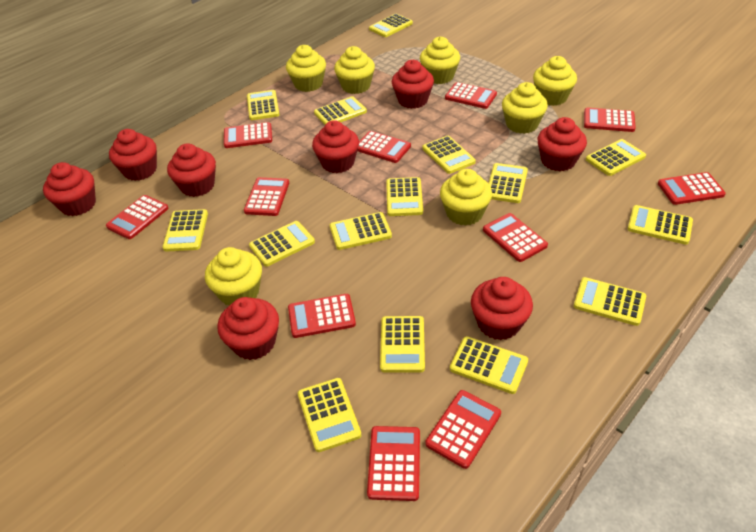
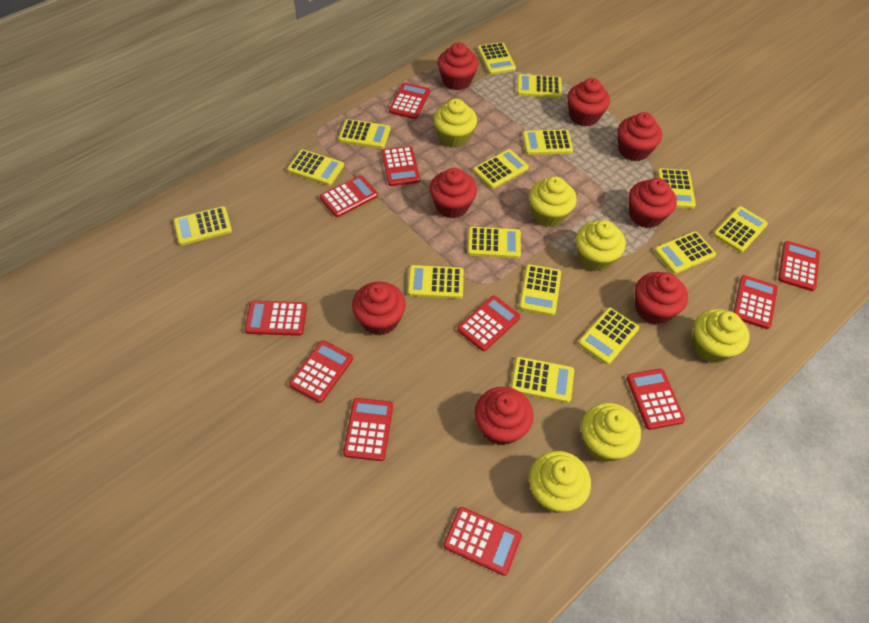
yellow cupcake: 7 -> 6

